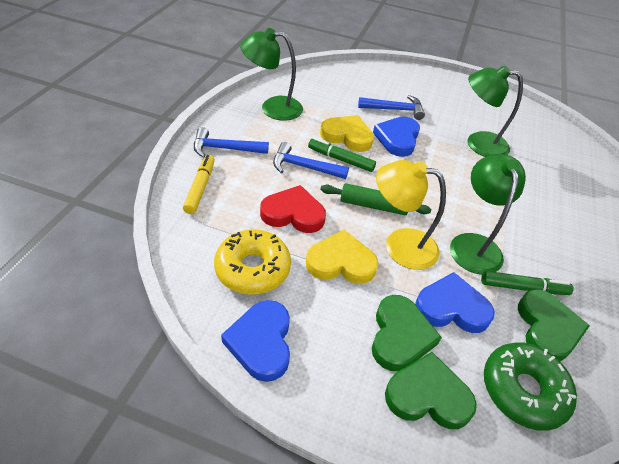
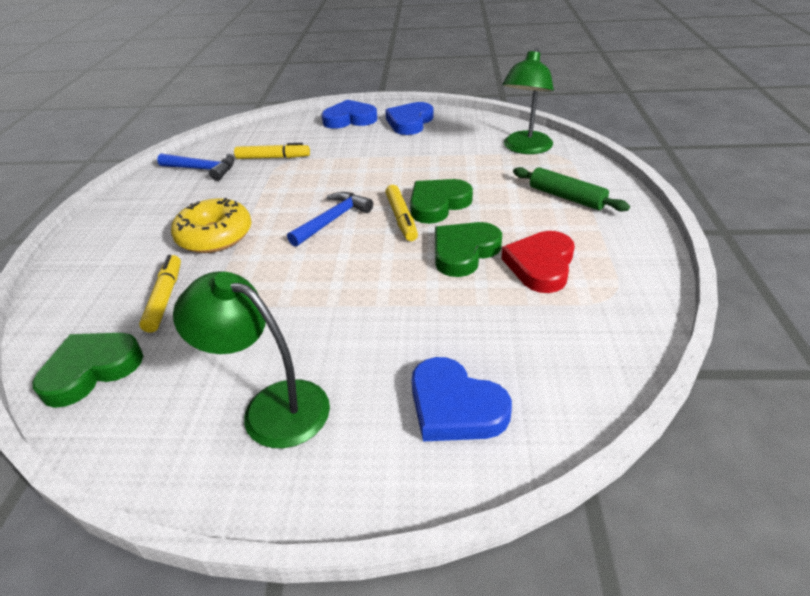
blue hammer: 3 -> 2
green donut: 1 -> 0
green lamp: 3 -> 2
green marker: 2 -> 0
yellow heart: 2 -> 0
yellow lamp: 1 -> 0
yellow marker: 1 -> 3

